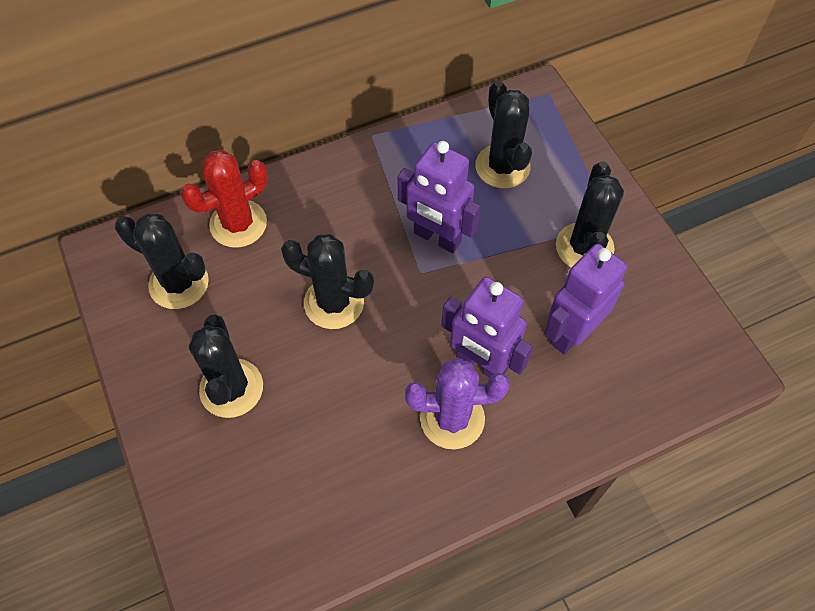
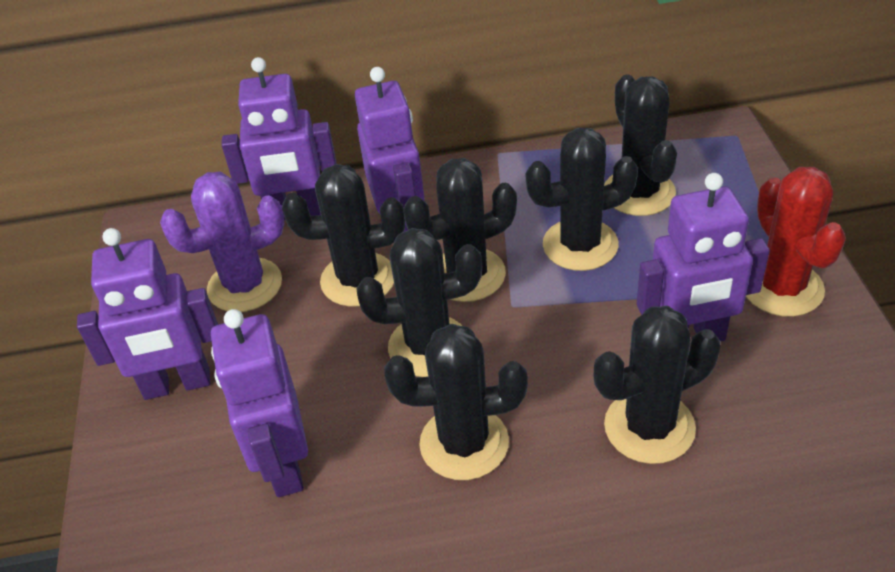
black cactus: 5 -> 7
purple robot: 3 -> 5

